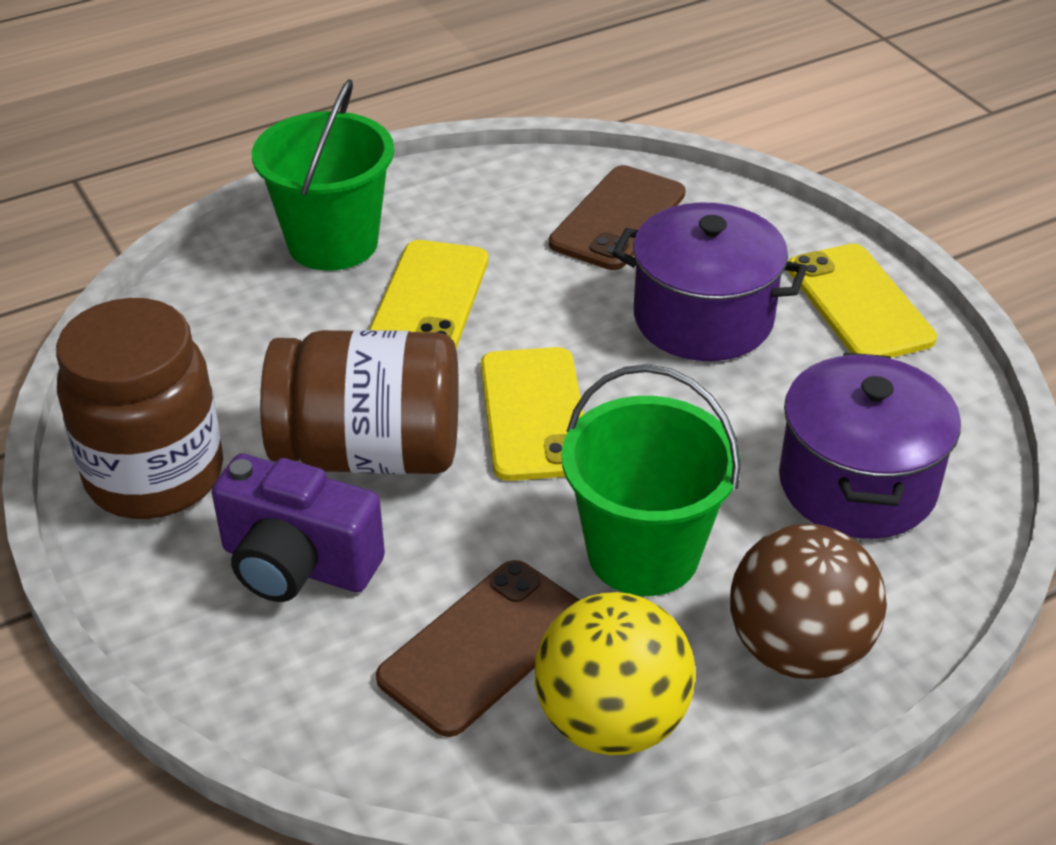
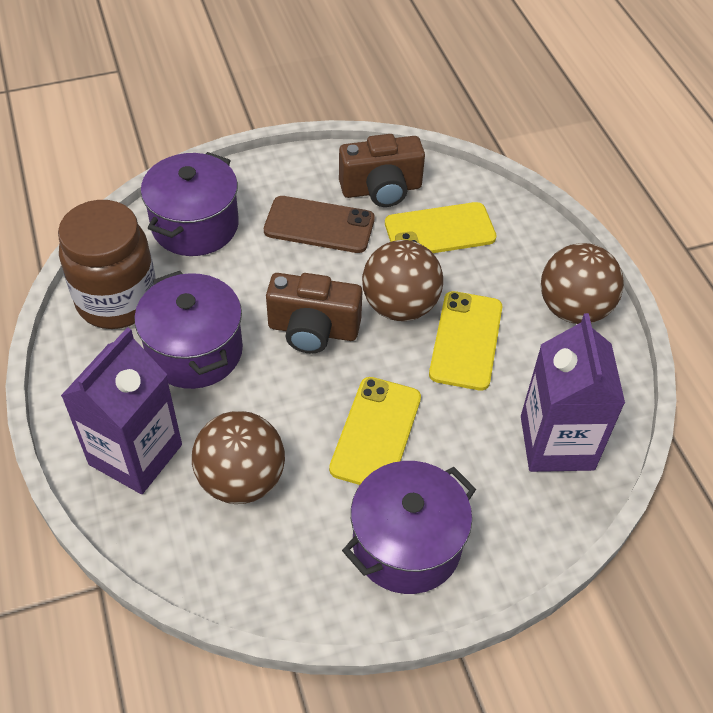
brown ball: 1 -> 3
brown camera: 0 -> 2
brown jar: 2 -> 1
brown phone: 2 -> 1
green bucket: 2 -> 0
purple camera: 1 -> 0
purple carton: 0 -> 2
purple pot: 2 -> 3
yellow ball: 1 -> 0

